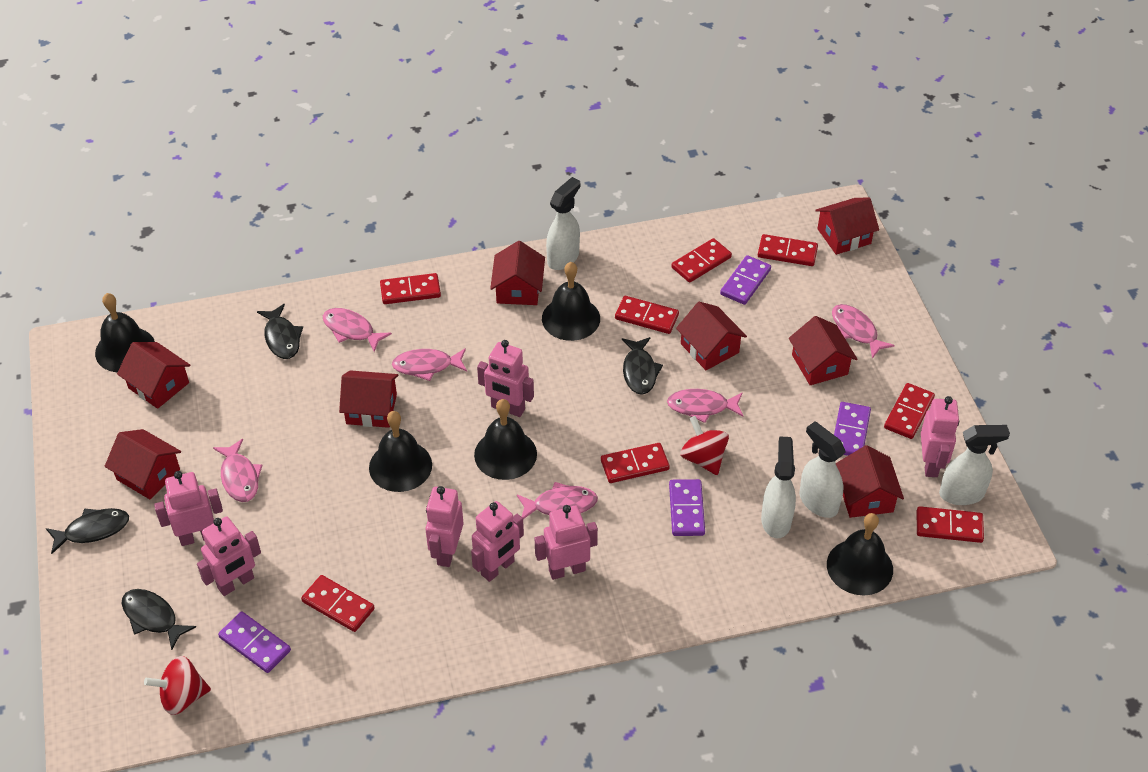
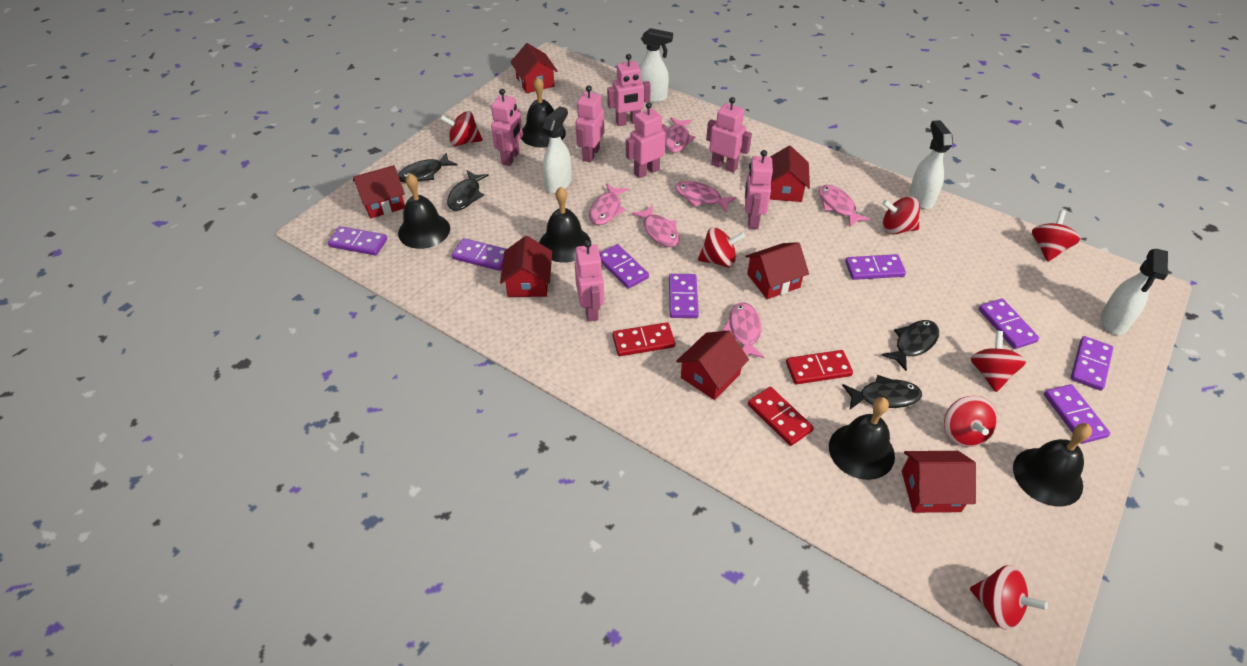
purple domino: 4 -> 8
red domino: 8 -> 3
red house: 8 -> 7
red spinning top: 2 -> 7

